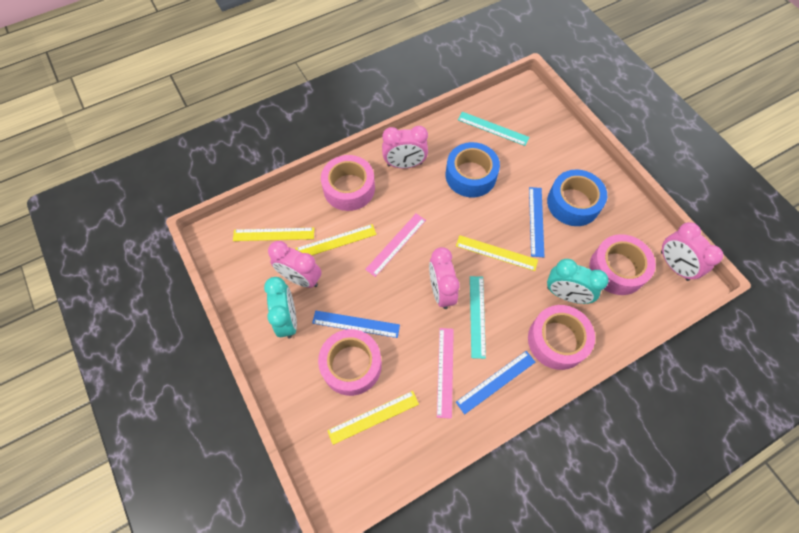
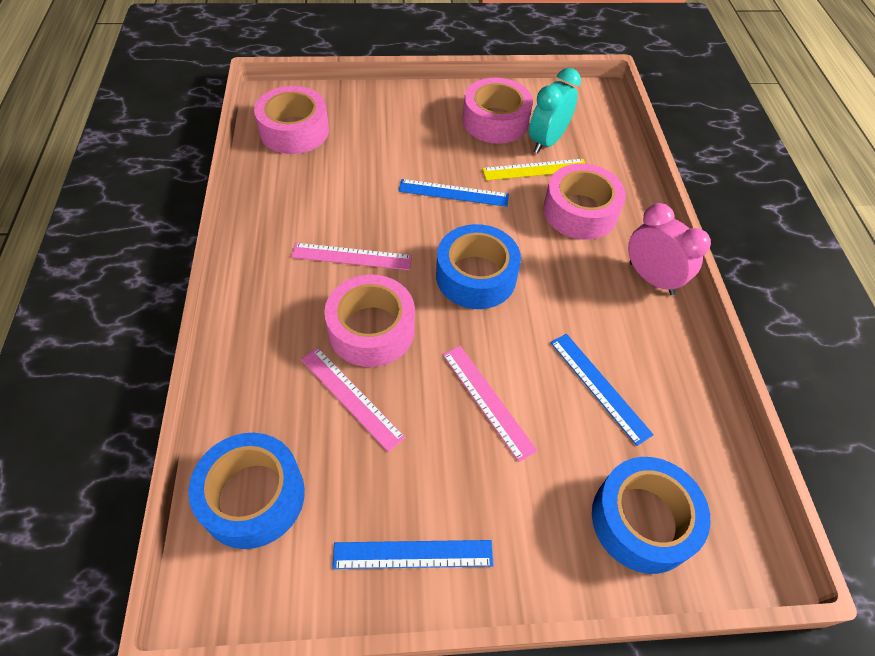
blue tape: 2 -> 3
pink clock: 4 -> 1
pink ruler: 2 -> 3
turquoise clock: 2 -> 1
turquoise ruler: 2 -> 0
yellow ruler: 4 -> 1

